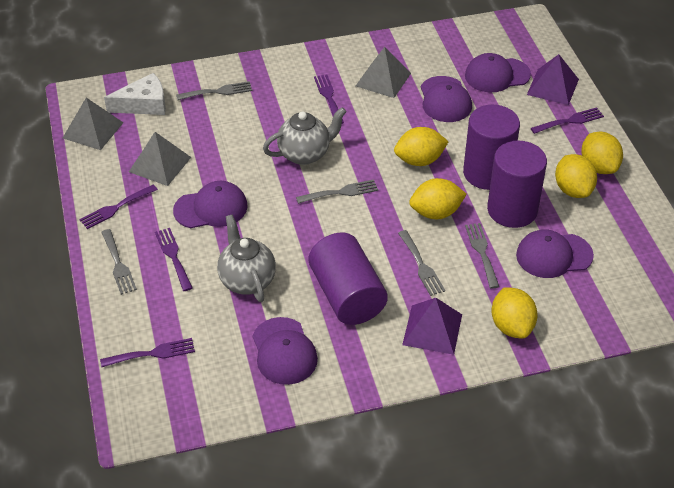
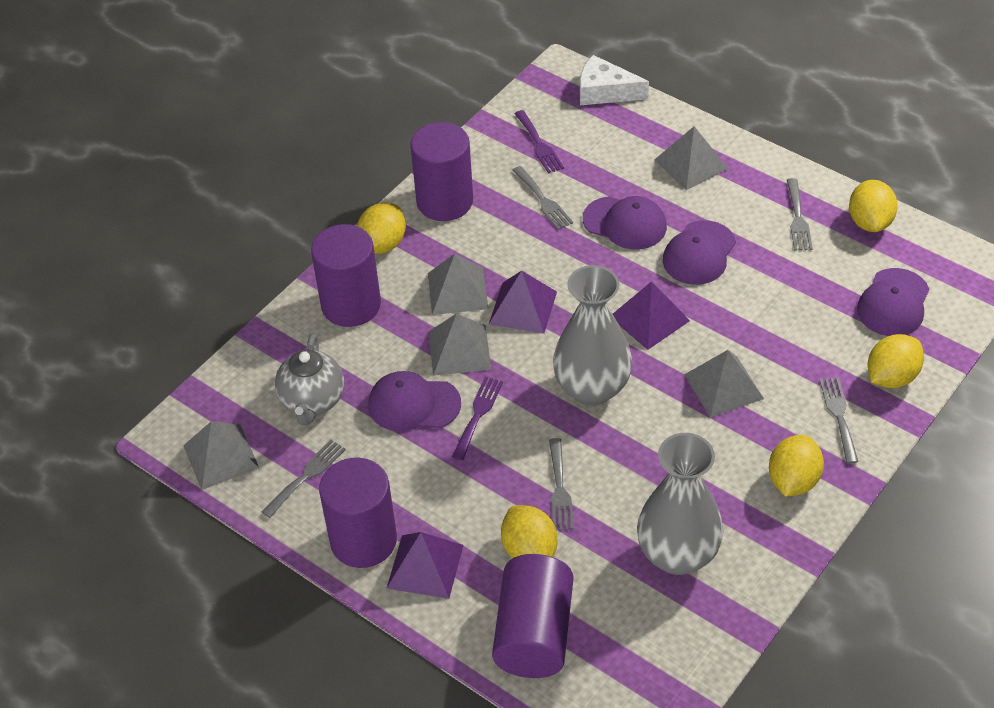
grey pyramid: 3 -> 5
grey teapot: 2 -> 1
grey vase: 0 -> 2
purple cap: 5 -> 4
purple cylinder: 3 -> 4
purple fork: 5 -> 2
purple pyramid: 2 -> 3

